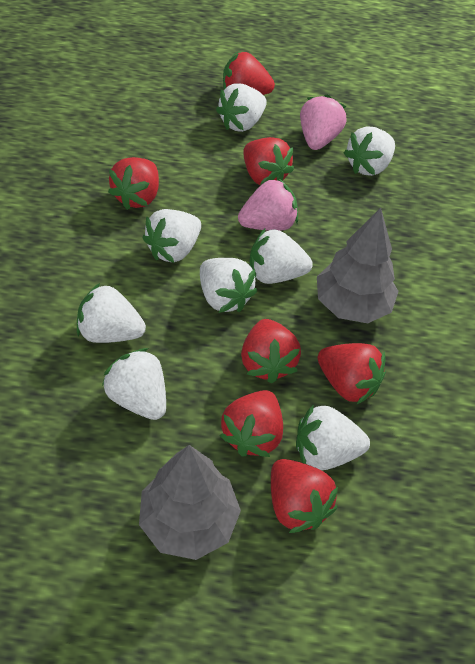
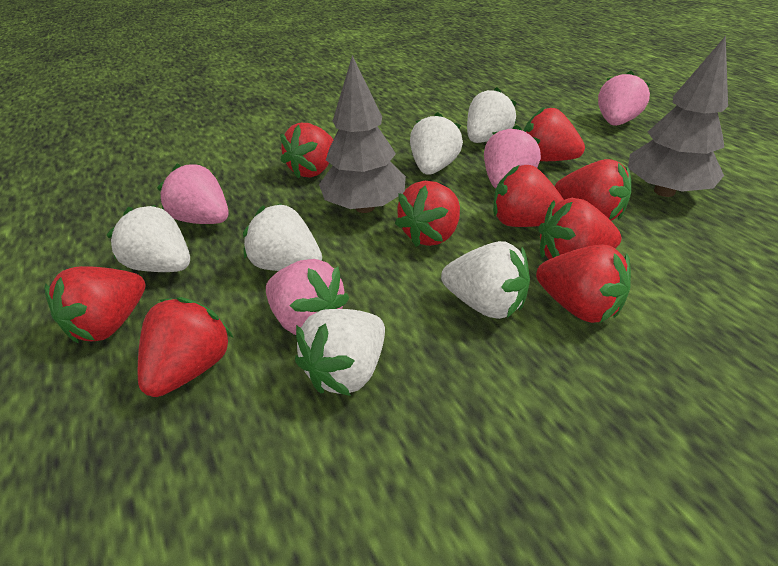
pink strawberry: 2 -> 4
red strawberry: 7 -> 9
white strawberry: 8 -> 6

